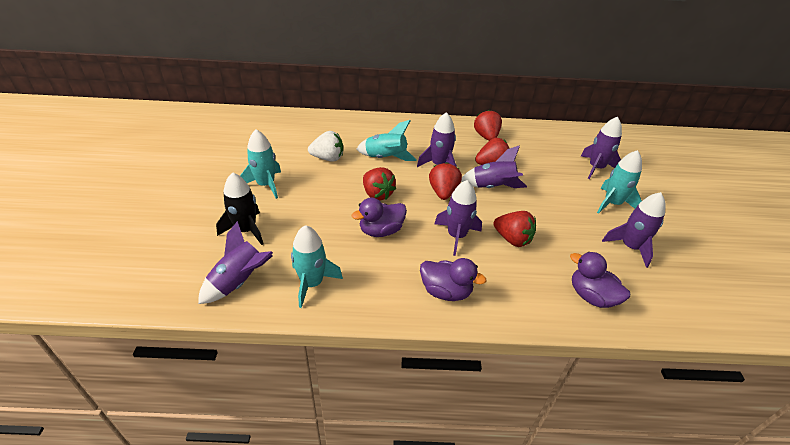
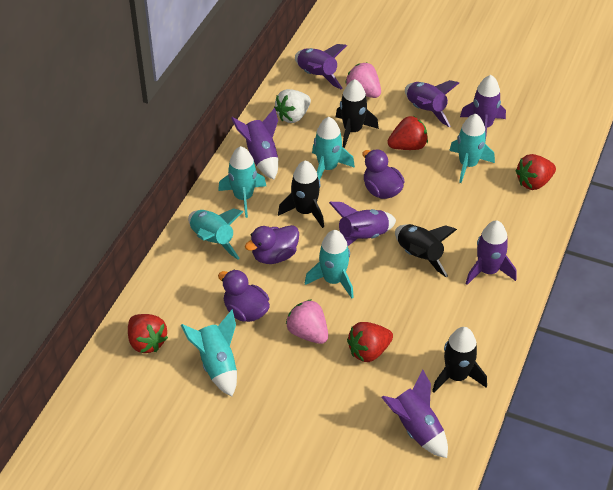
black rocket: 1 -> 4
pink strawberry: 0 -> 2
purple rocket: 6 -> 7
red strawberry: 5 -> 4
turquoise rocket: 4 -> 6

